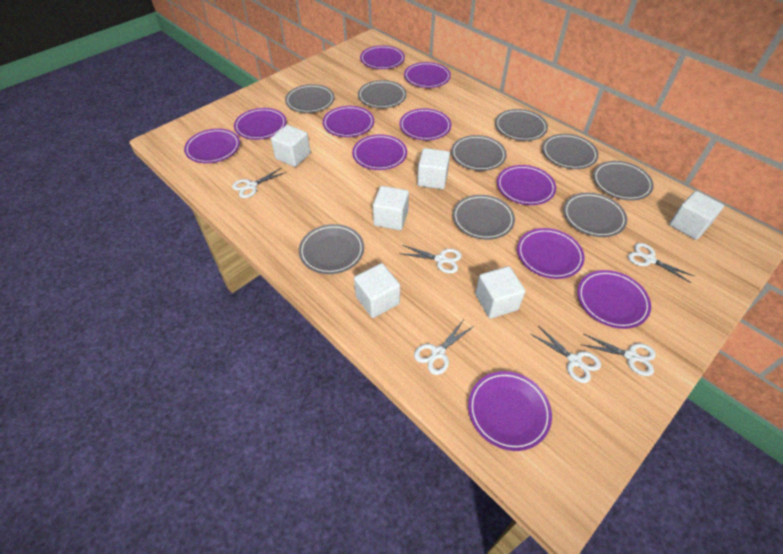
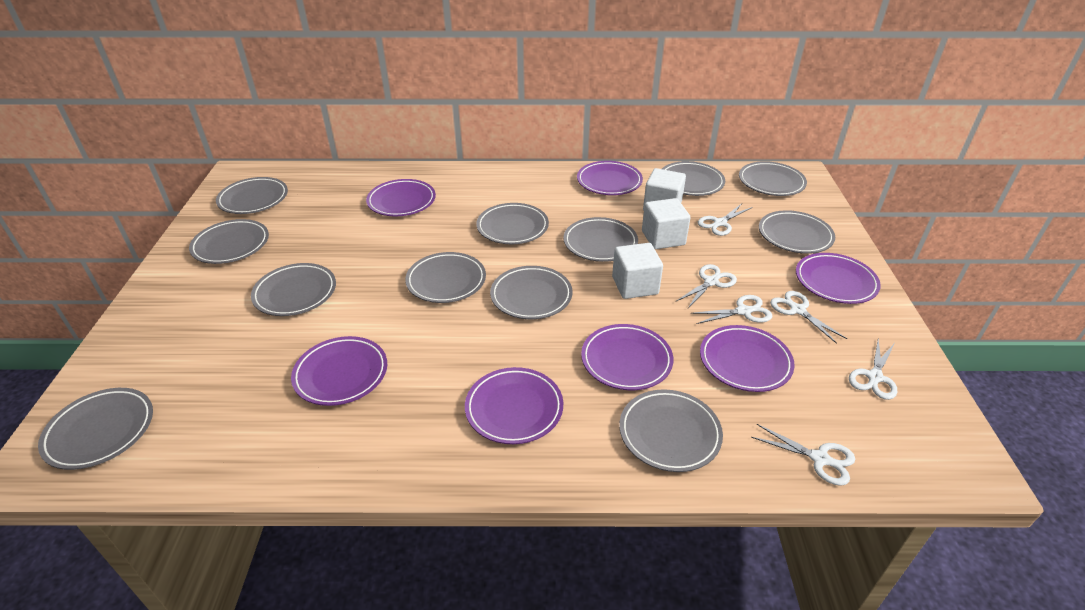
grey plate: 9 -> 12
purple plate: 11 -> 7
white cube: 6 -> 3

